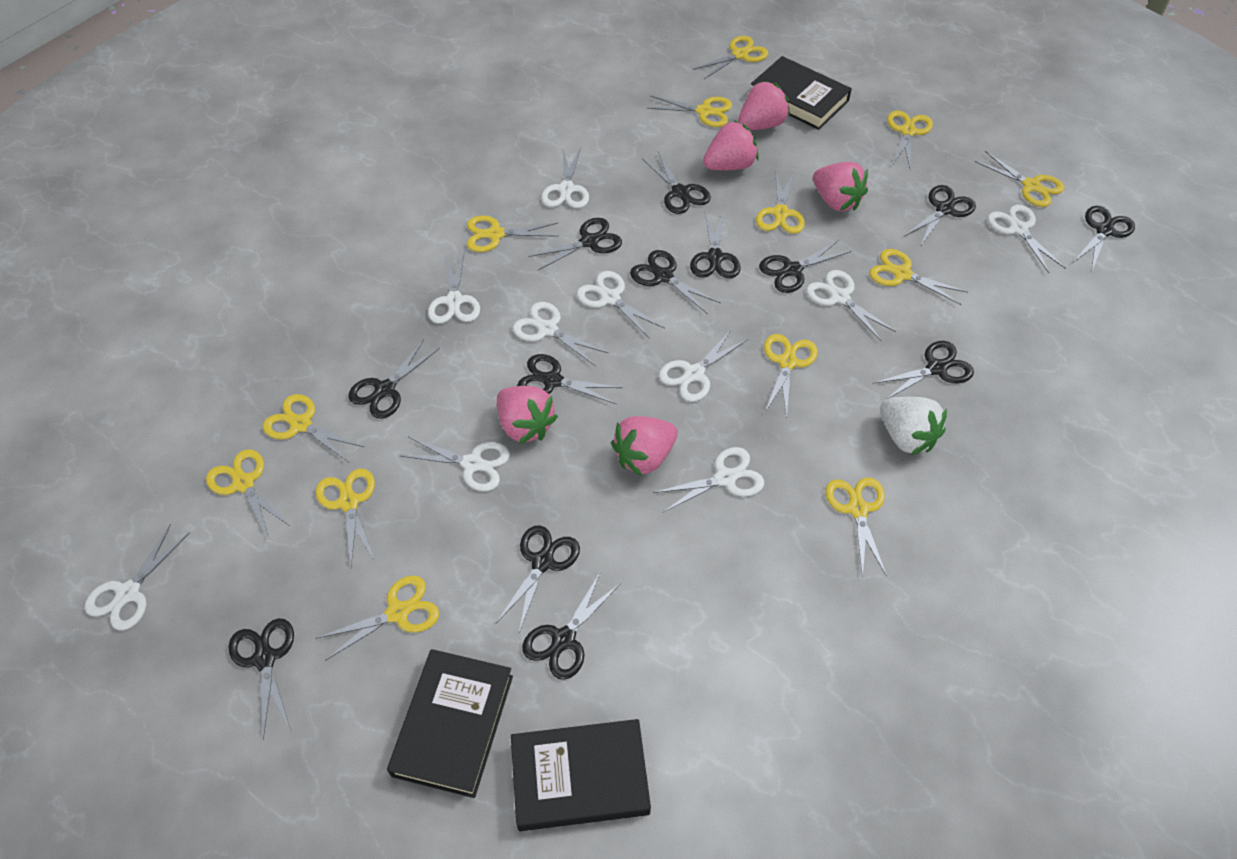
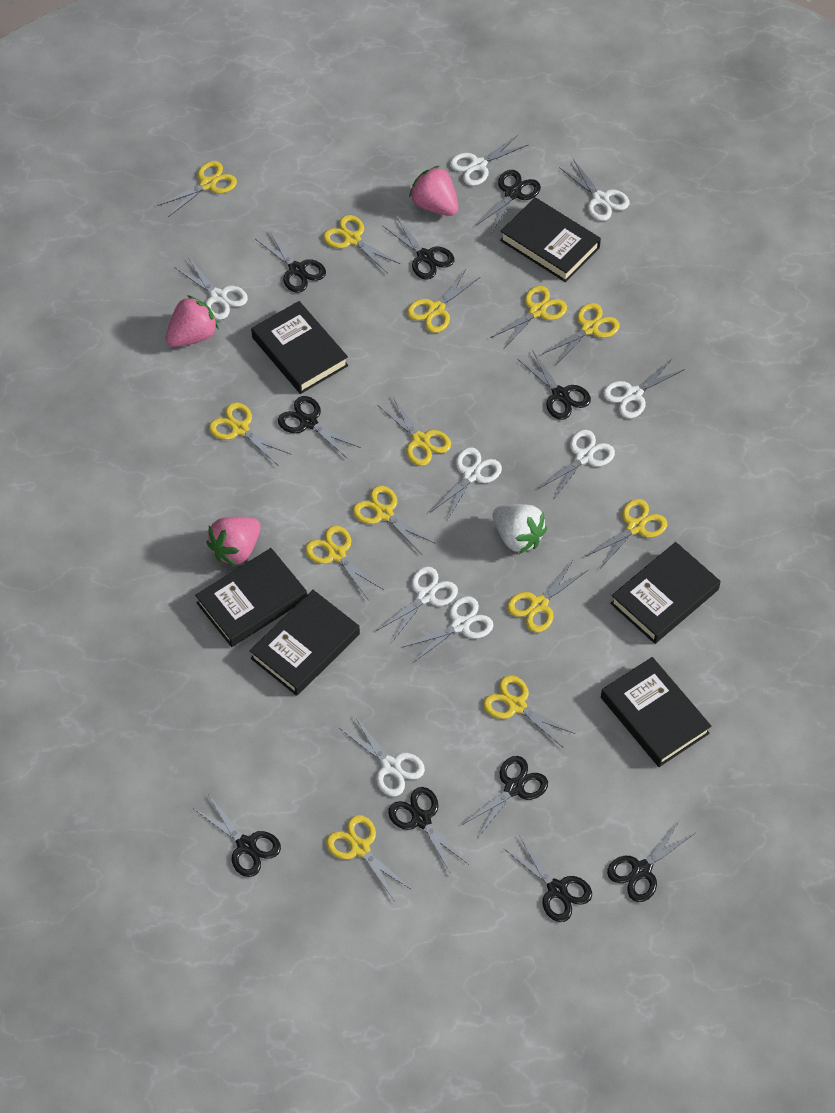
black book: 3 -> 6
black scissors: 13 -> 10
pink strawberry: 5 -> 3
white scissors: 10 -> 9

